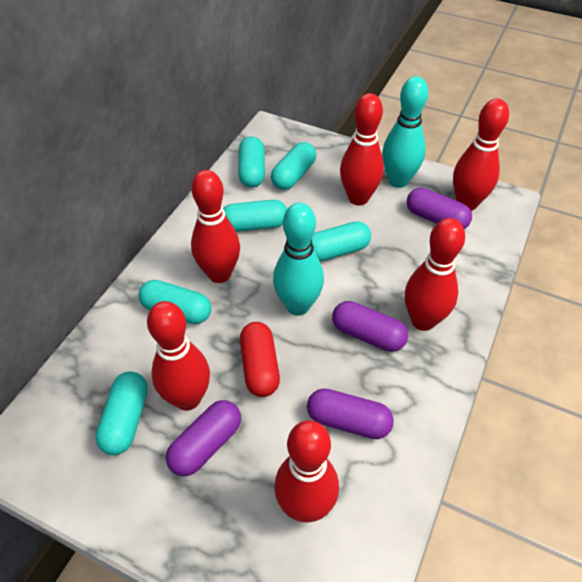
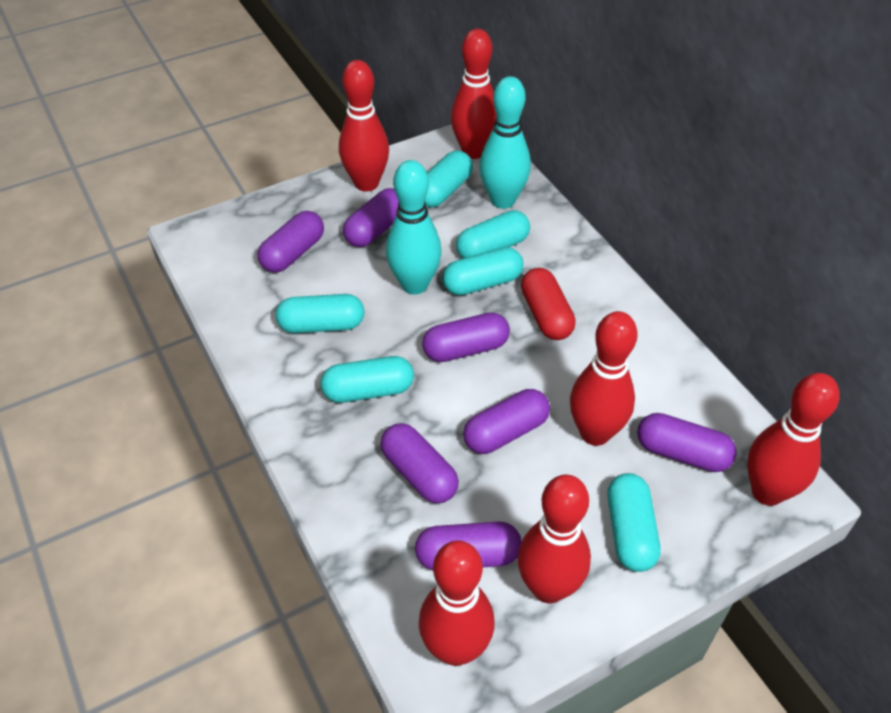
purple capsule: 4 -> 7

